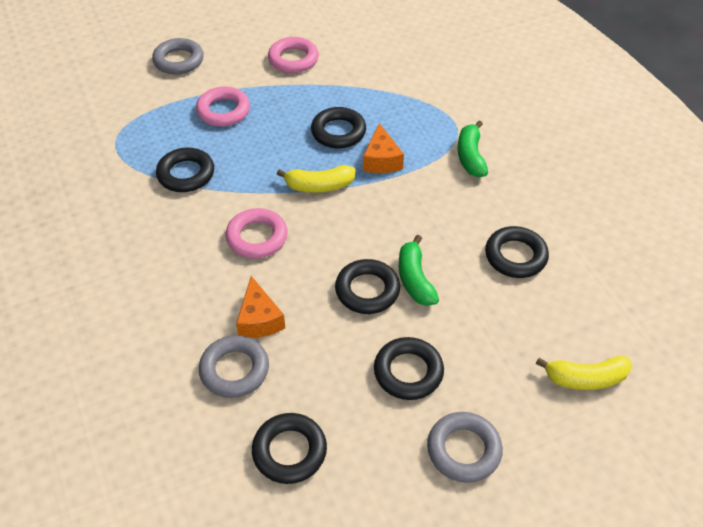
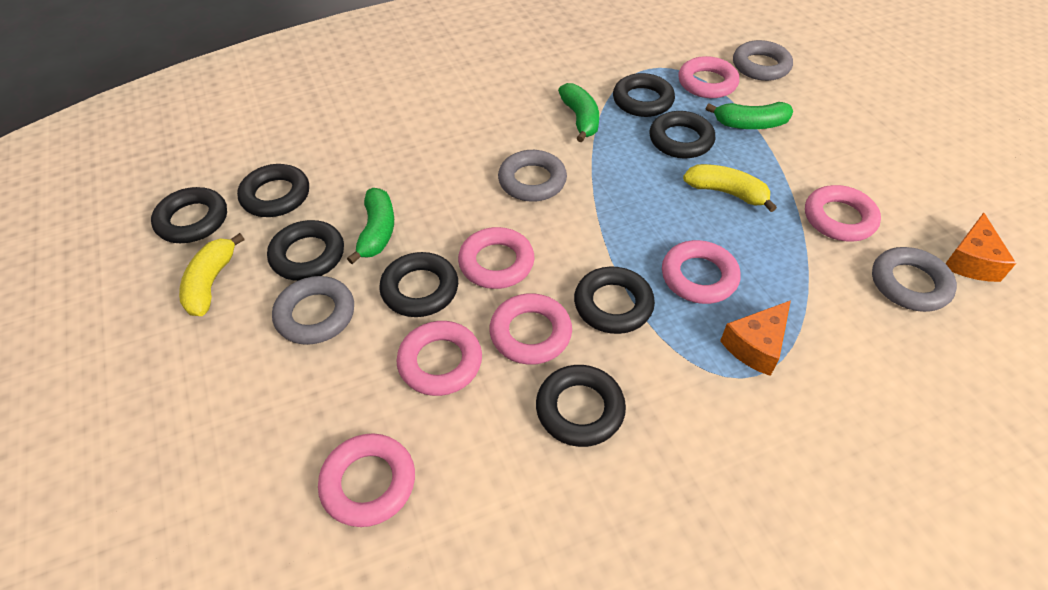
black ring: 6 -> 8
green banana: 2 -> 3
grey ring: 3 -> 4
pink ring: 3 -> 7

